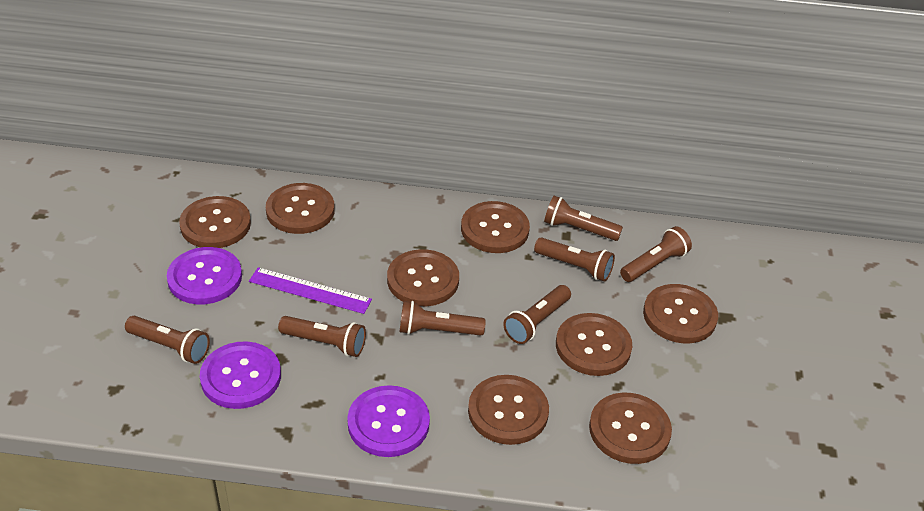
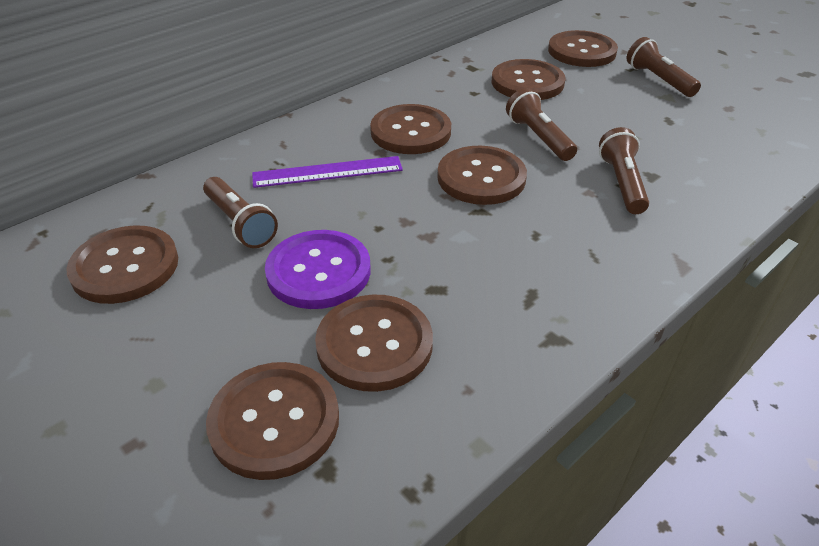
brown button: 8 -> 7
brown flashlight: 7 -> 4
purple button: 3 -> 1

